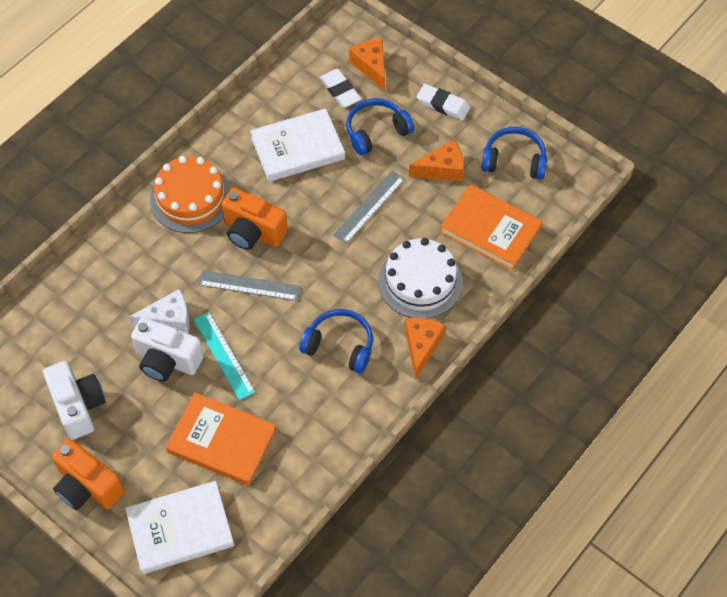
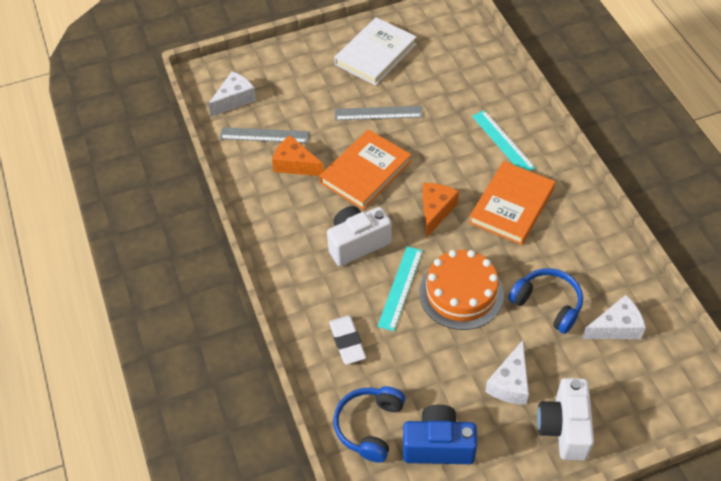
blue camera: 0 -> 1
blue headphones: 3 -> 2
orange camera: 2 -> 0
orange cheese: 3 -> 2
turquoise ruler: 1 -> 2
white book: 2 -> 1
white cake: 1 -> 0
white cheese: 1 -> 3
white eraser: 2 -> 1

